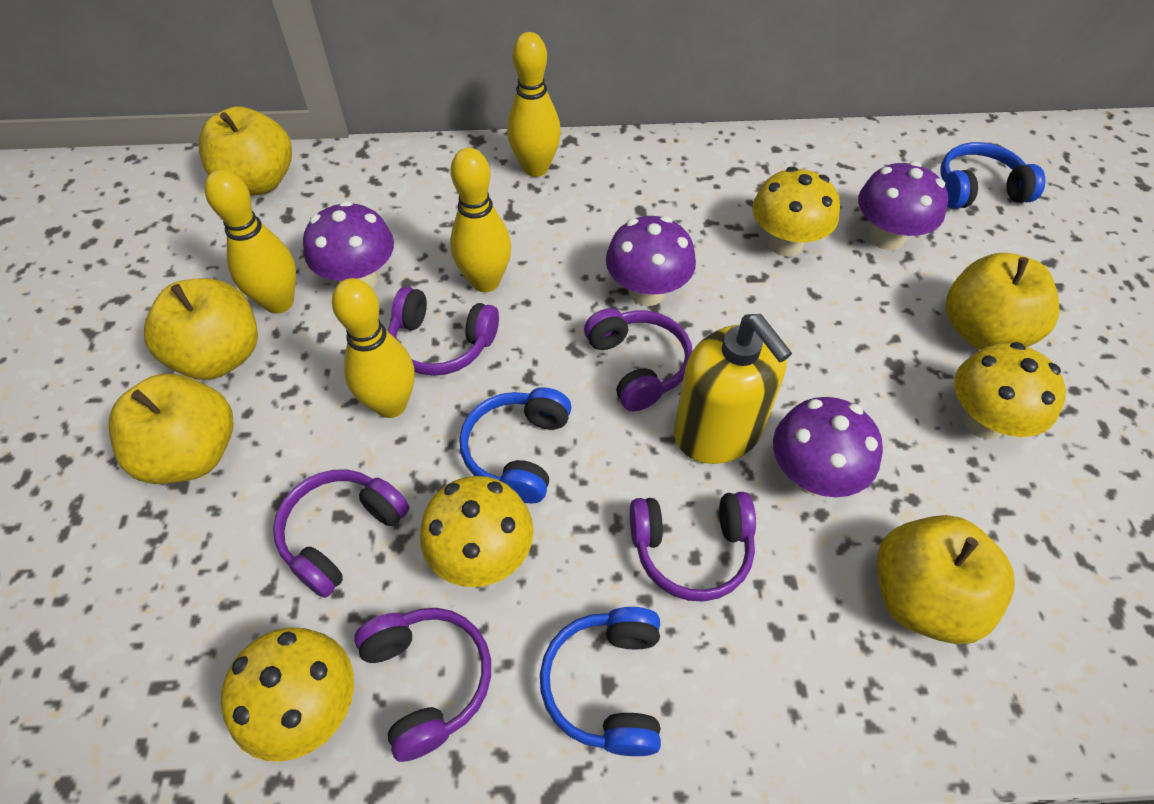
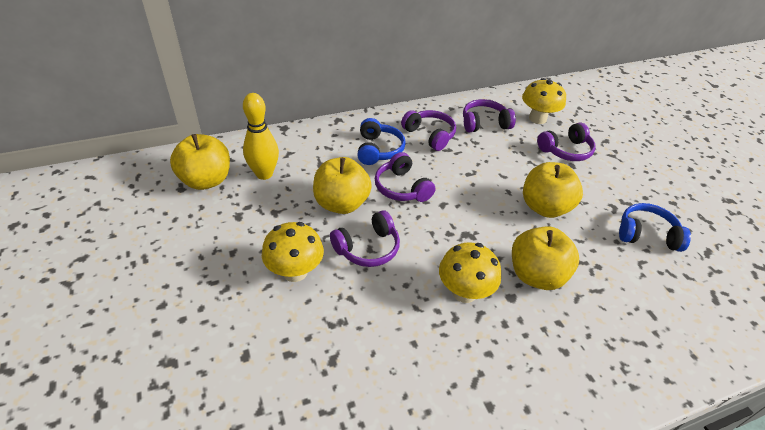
blue headphones: 3 -> 2
purple mushroom: 4 -> 0
yellow apple: 5 -> 4
yellow bowling pin: 4 -> 1
yellow mushroom: 4 -> 3
yellow soap dispenser: 1 -> 0

